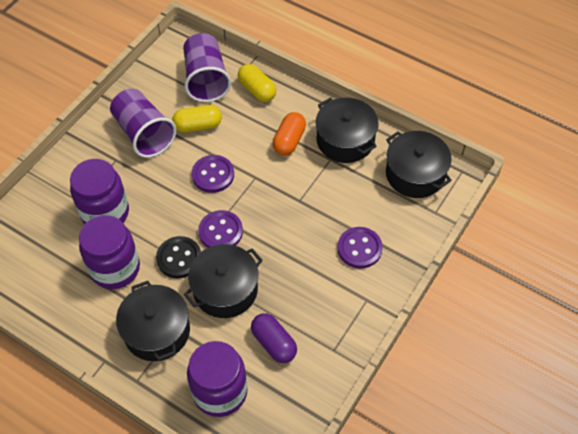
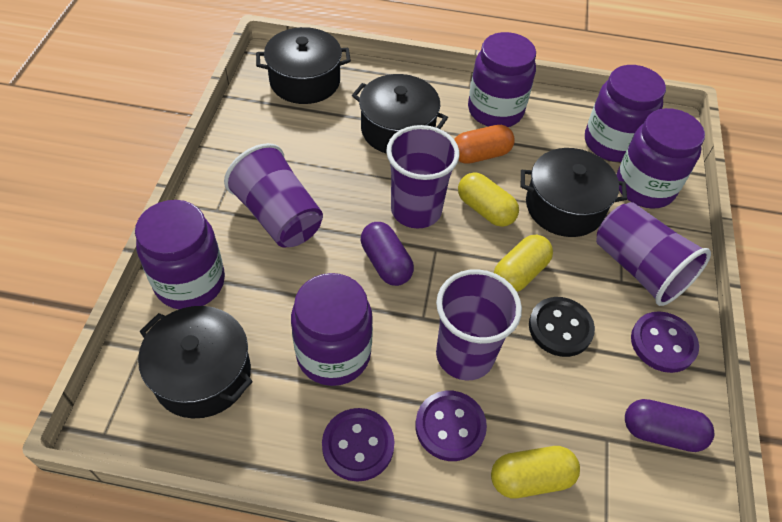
purple capsule: 1 -> 2
purple cup: 2 -> 4
purple jar: 3 -> 5
yellow capsule: 2 -> 3

